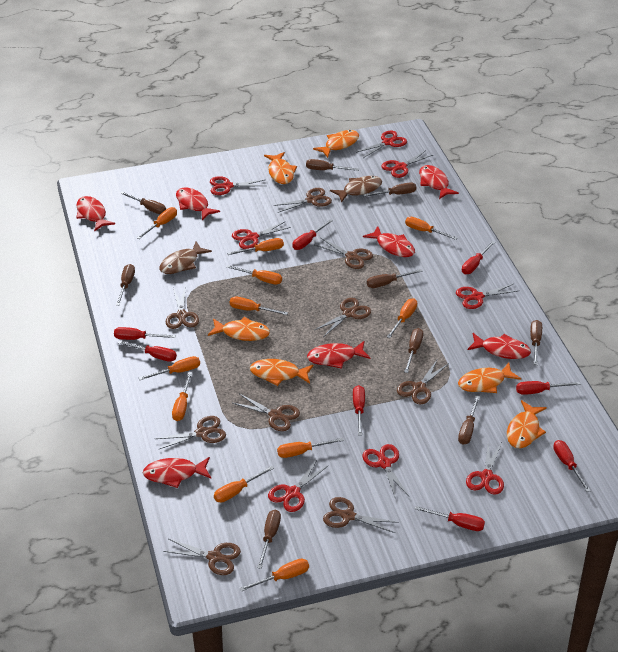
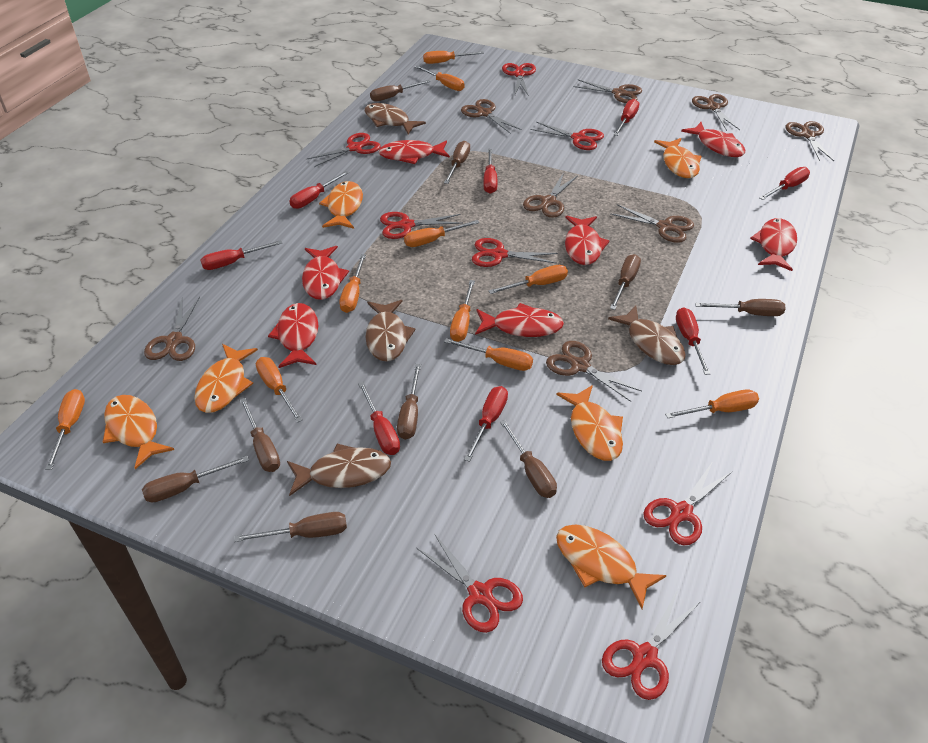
brown fish: 2 -> 4
brown scissors: 9 -> 8
orange screwdriver: 11 -> 10

